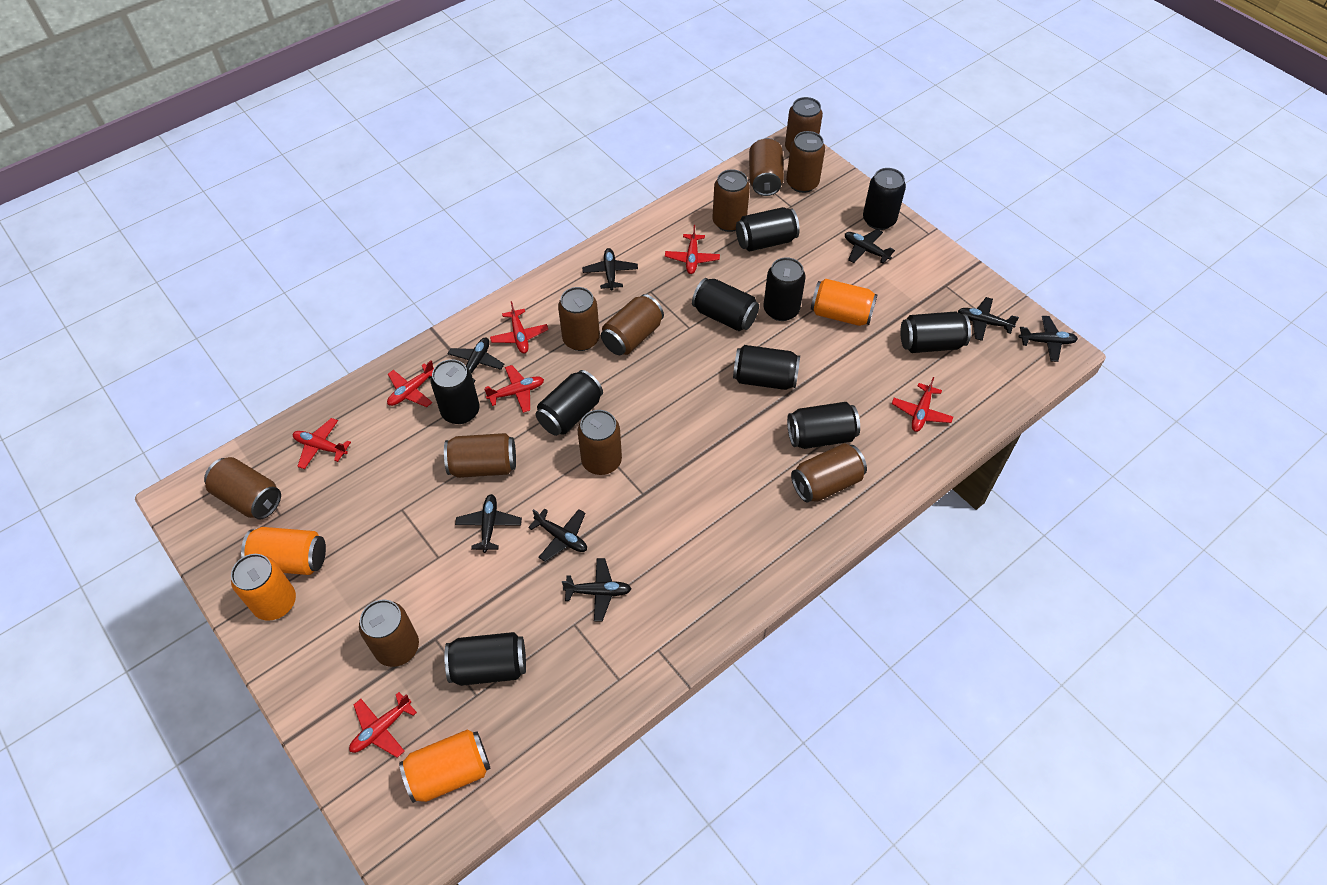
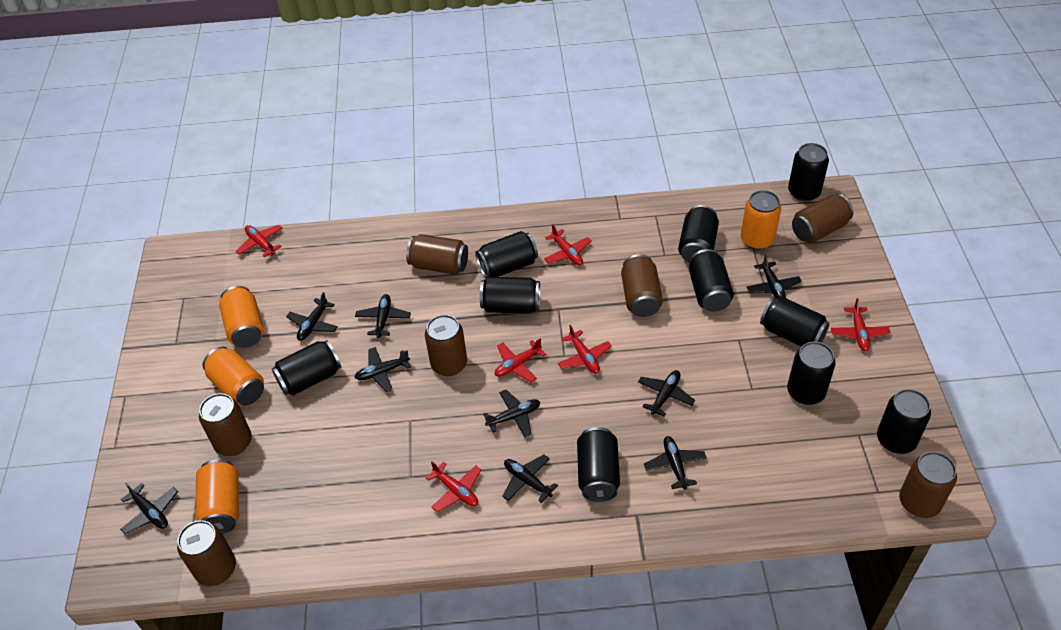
black plane: 8 -> 9
brown can: 11 -> 7
red plane: 7 -> 6

